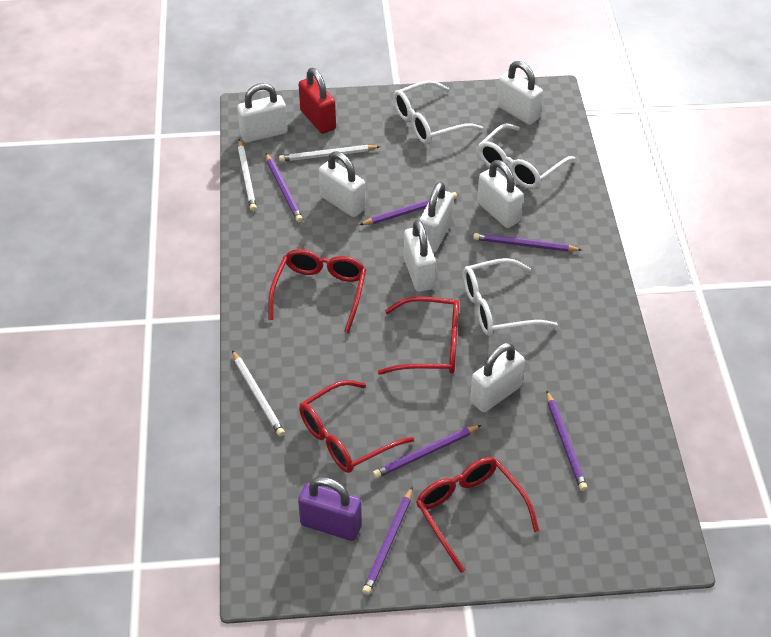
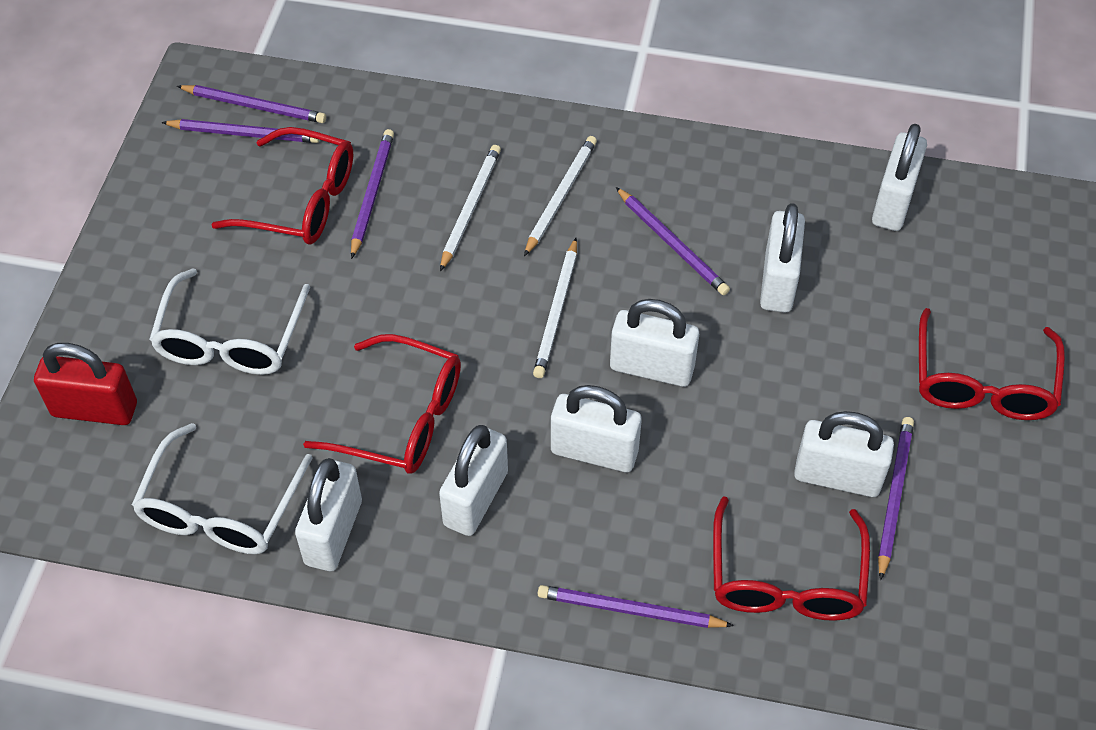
purple padlock: 1 -> 0
white glasses: 3 -> 2

